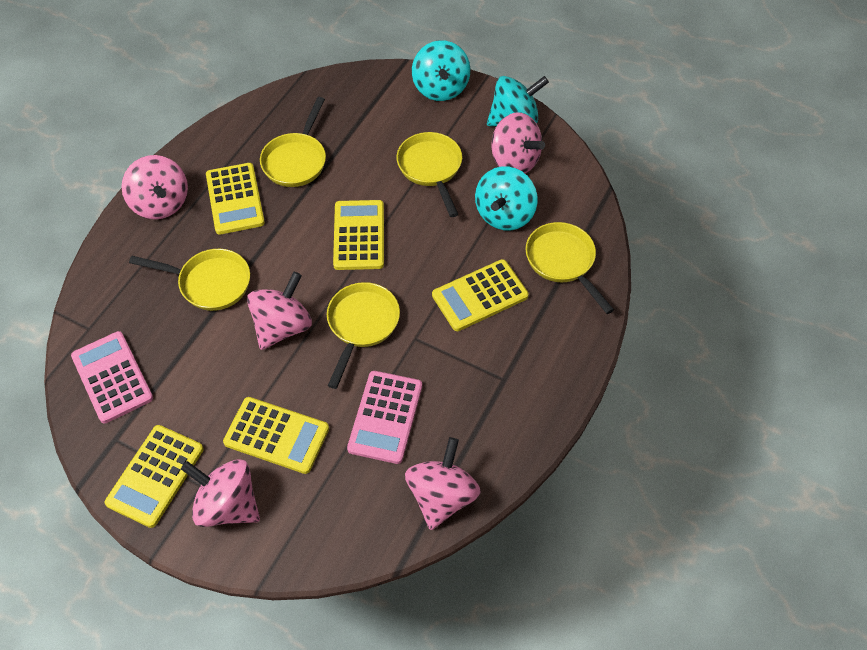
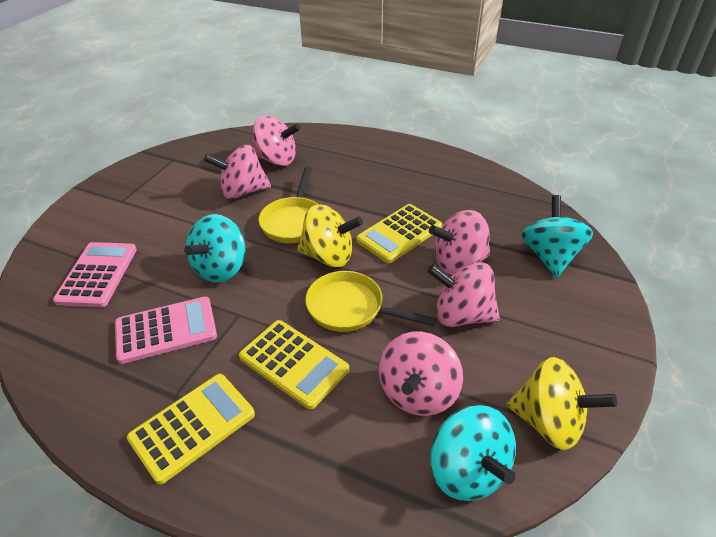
yellow calculator: 5 -> 3
yellow pan: 5 -> 2
yellow spinning top: 0 -> 2

